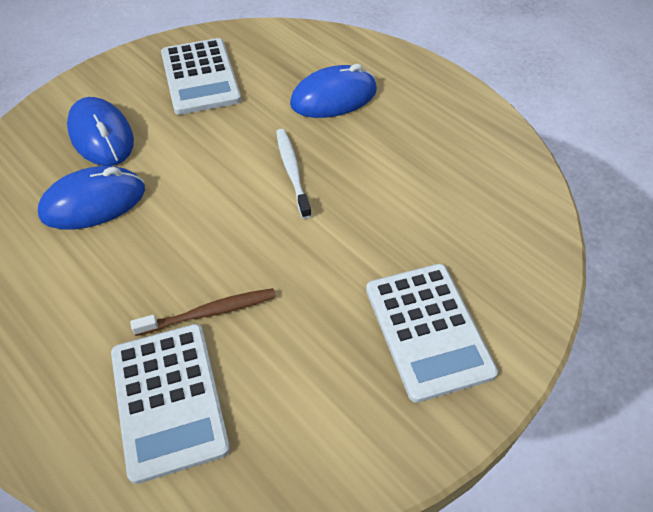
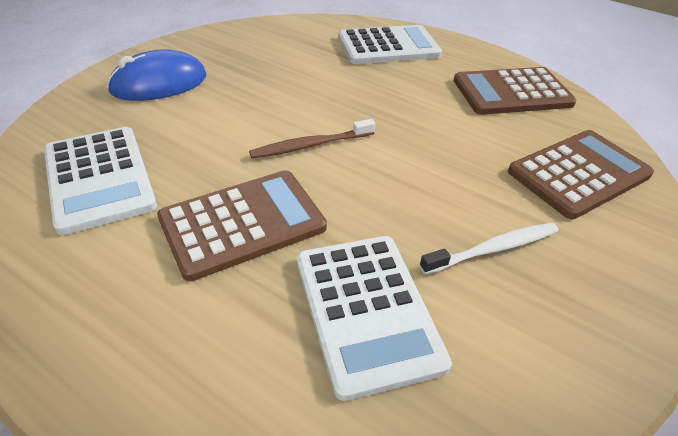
blue mouse: 3 -> 1
brown calculator: 0 -> 3

